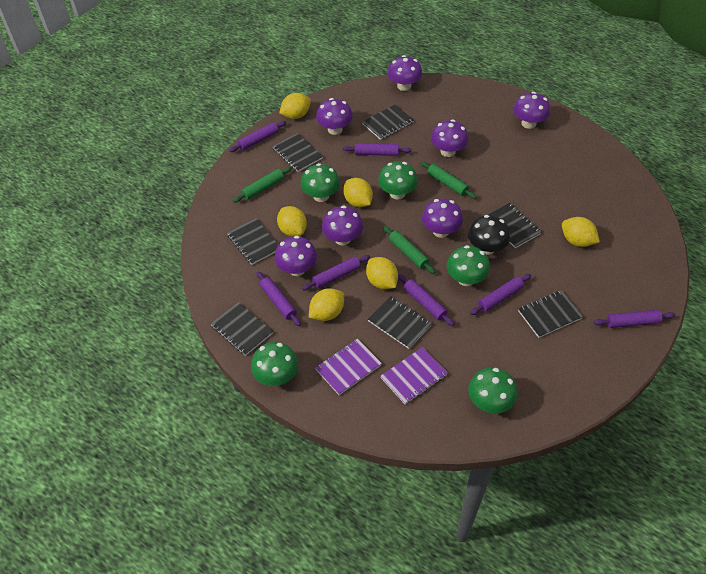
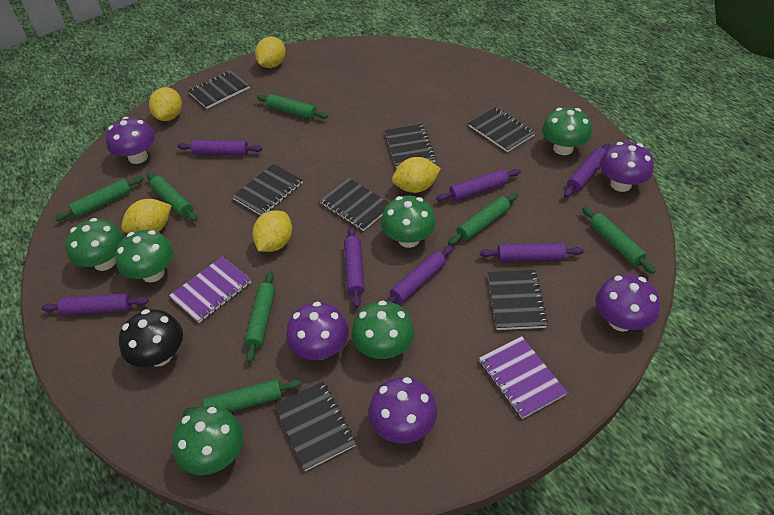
green mushroom: 5 -> 6
green rolling pin: 3 -> 7
purple mushroom: 7 -> 5
yellow lemon: 6 -> 5

